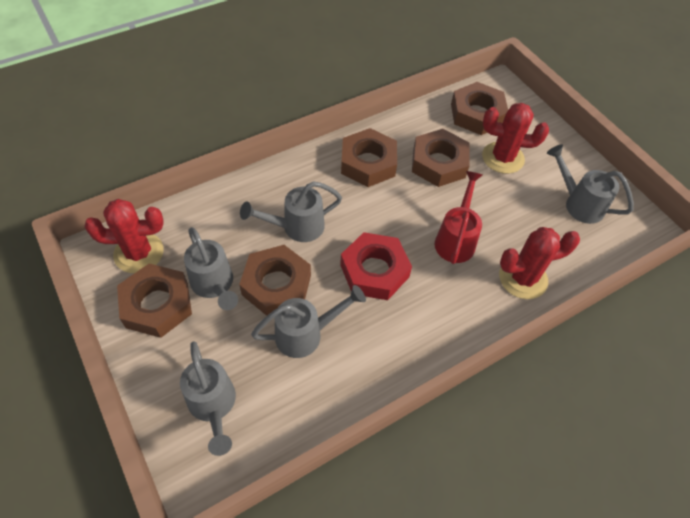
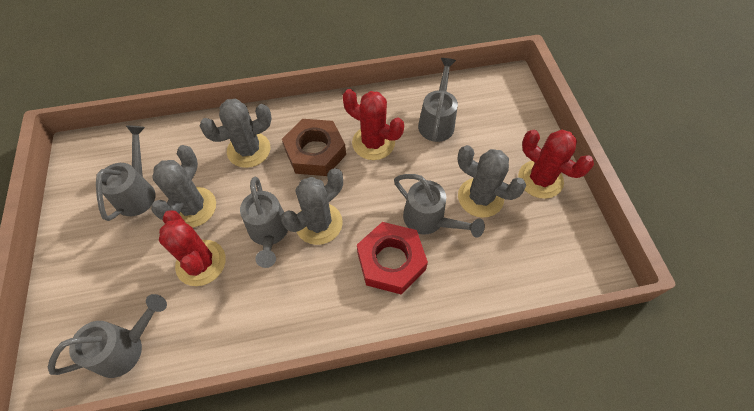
brown nut: 5 -> 1
grey cactus: 0 -> 4
red watering can: 1 -> 0

